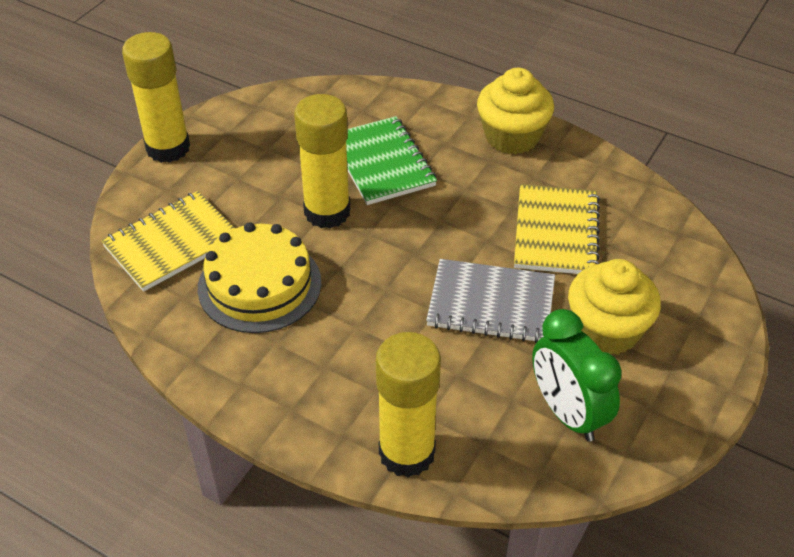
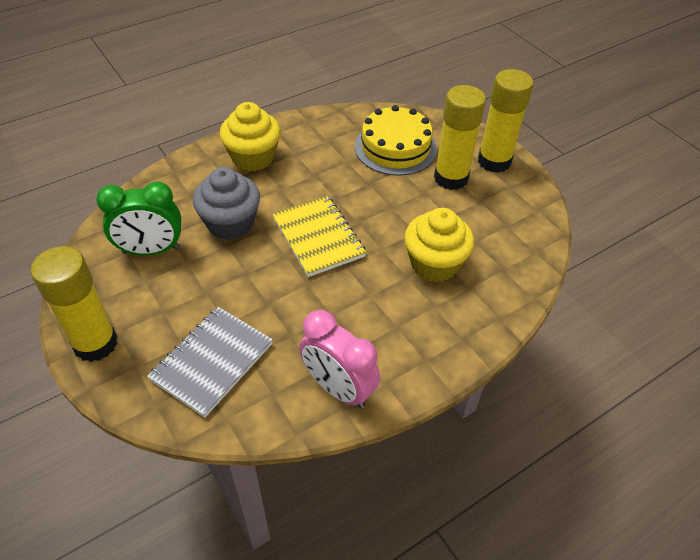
green notebook: 1 -> 0
grey cupcake: 0 -> 1
pink clock: 0 -> 1
yellow notebook: 2 -> 1

